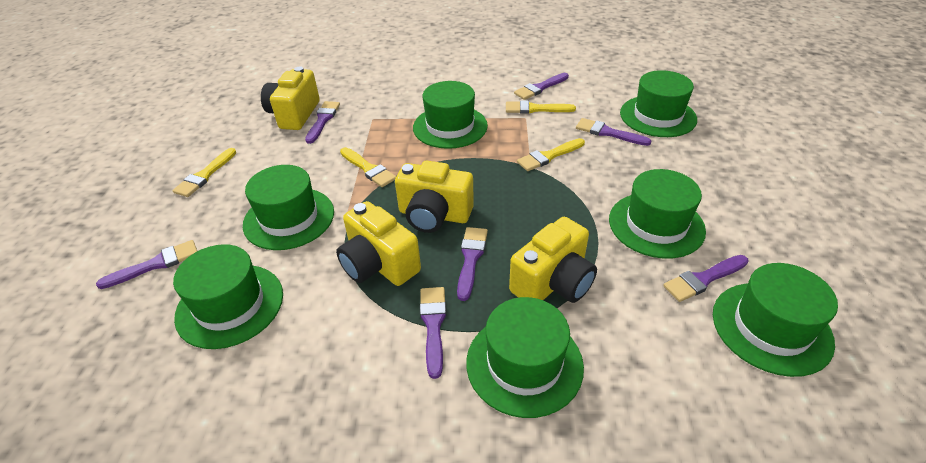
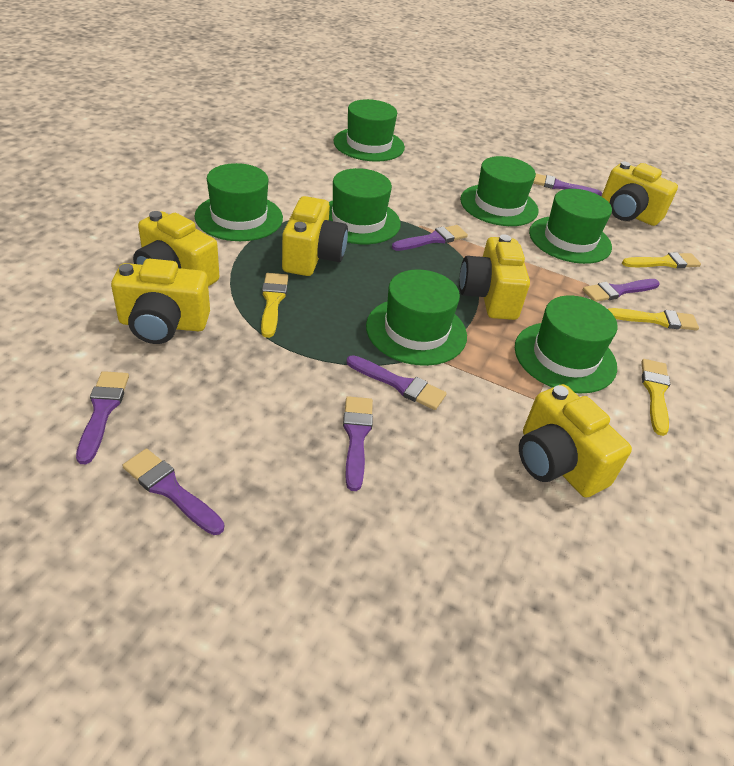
yellow camera: 4 -> 6

